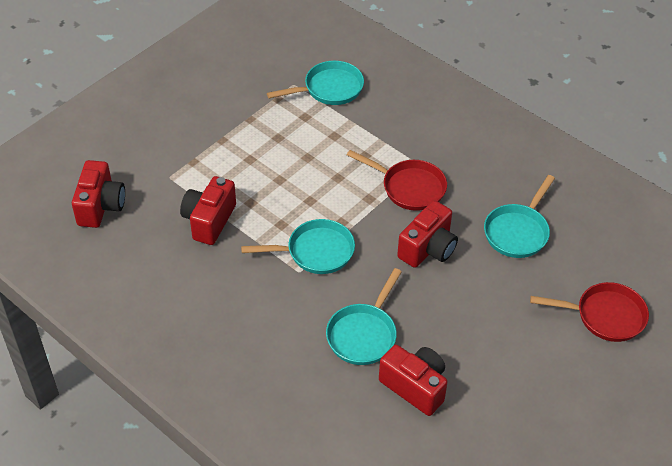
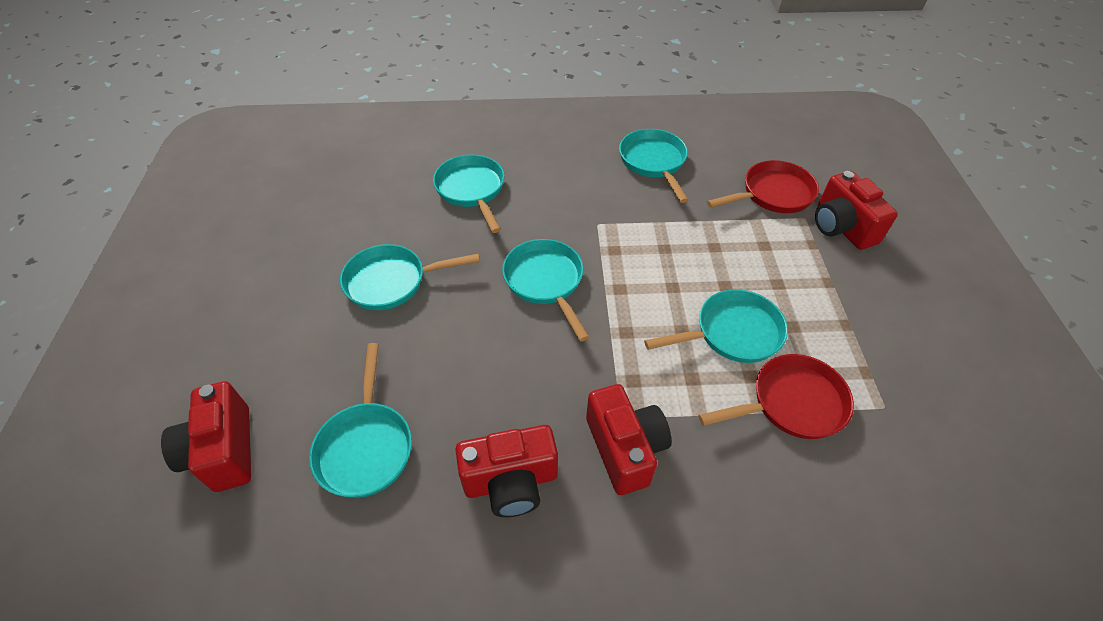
turquoise pan: 4 -> 6

